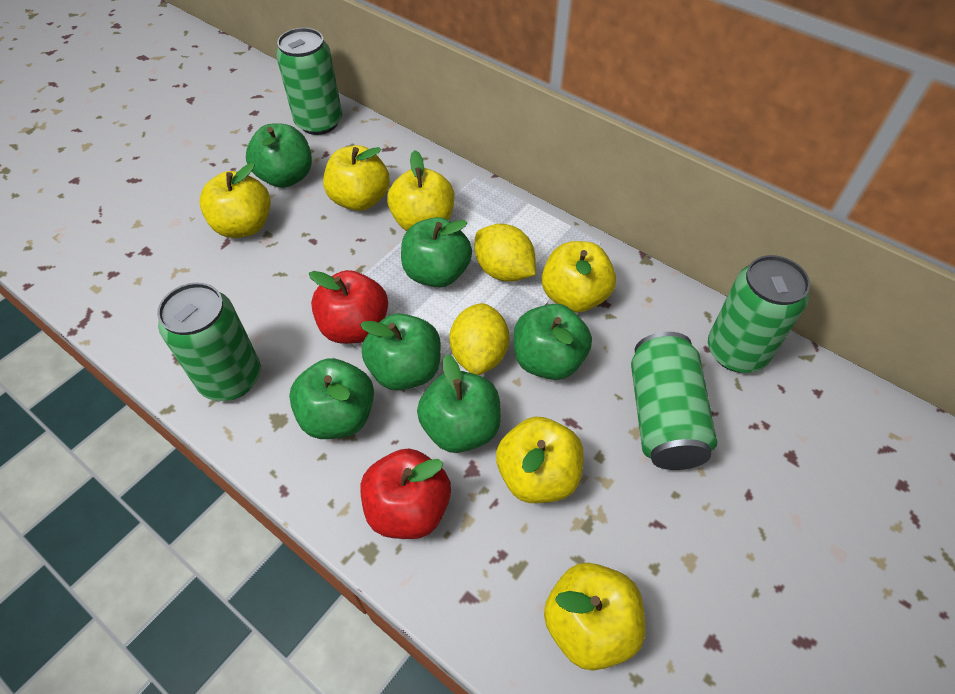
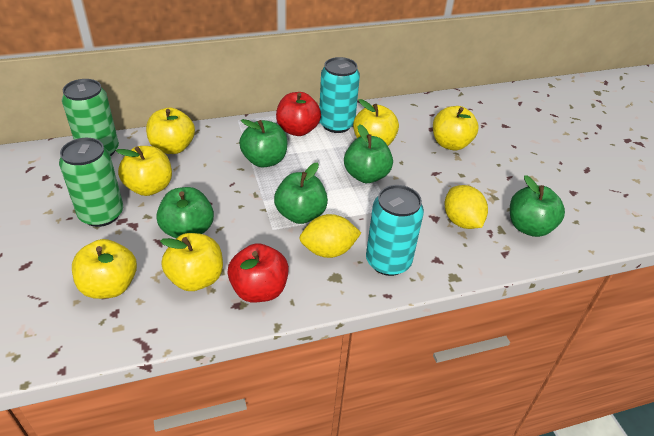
green apple: 6 -> 5
green can: 4 -> 2
turquoise can: 0 -> 2

